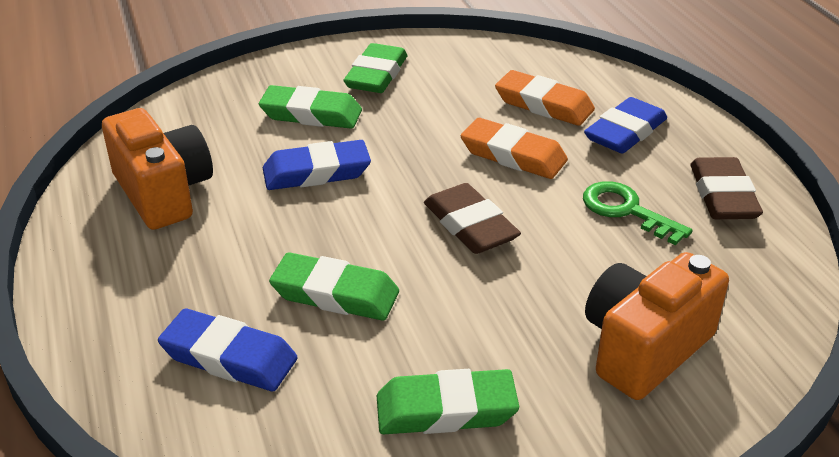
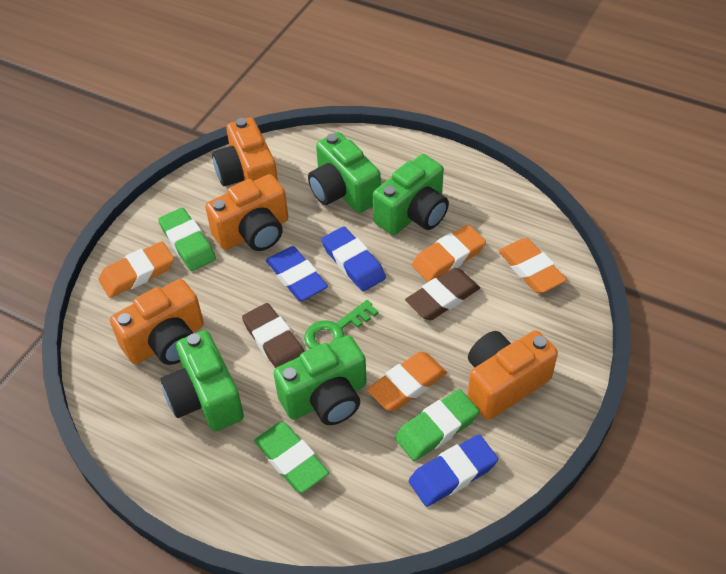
green camera: 0 -> 4
green eraser: 4 -> 3
orange camera: 2 -> 4
orange eraser: 2 -> 4

